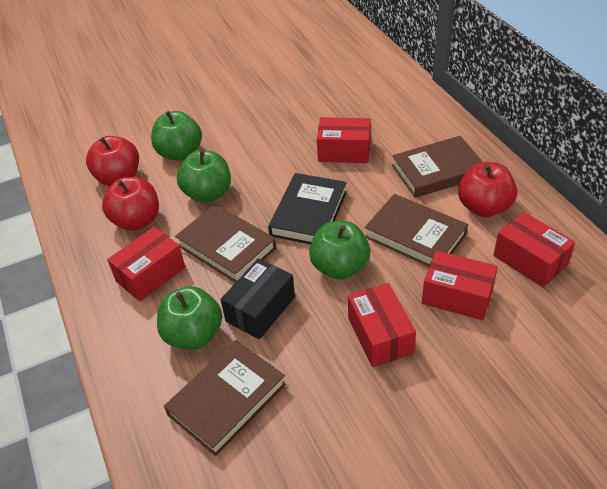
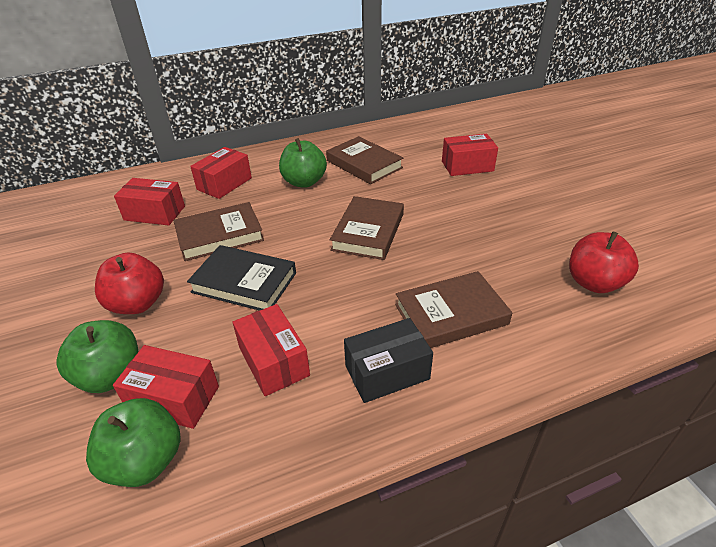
green apple: 4 -> 3
red apple: 3 -> 2

